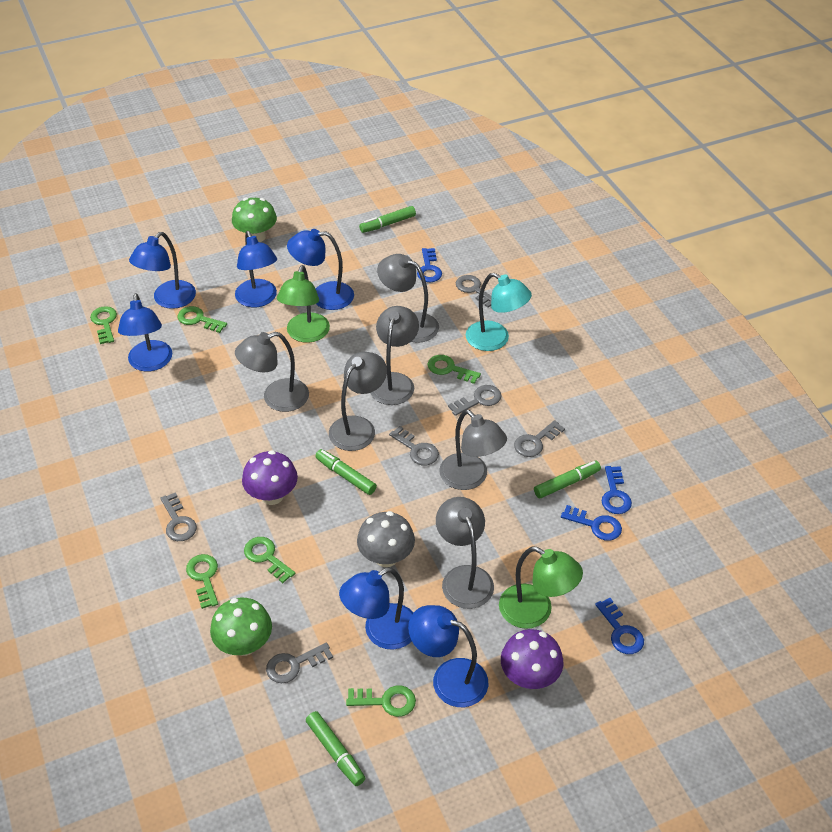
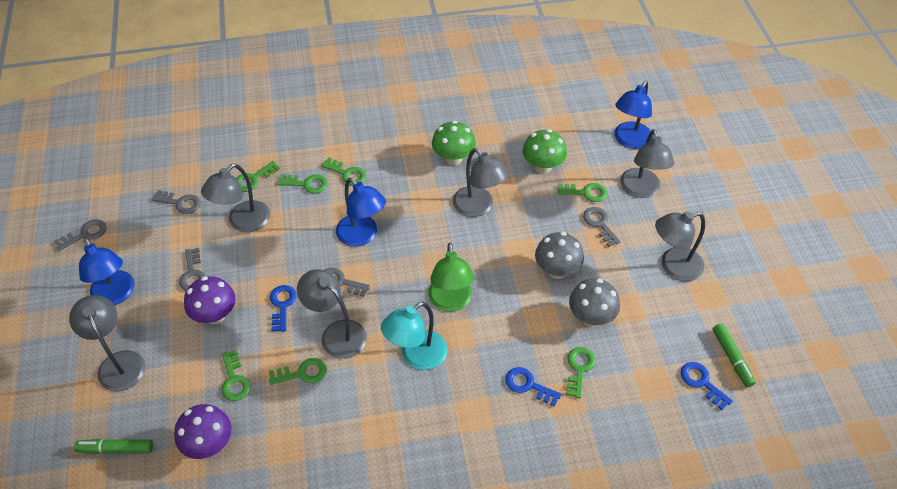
blue key: 4 -> 3
blue lamp: 6 -> 3
green key: 6 -> 7
green lamp: 2 -> 1
green marker: 4 -> 2
grey key: 6 -> 5
grey mushroom: 1 -> 2

